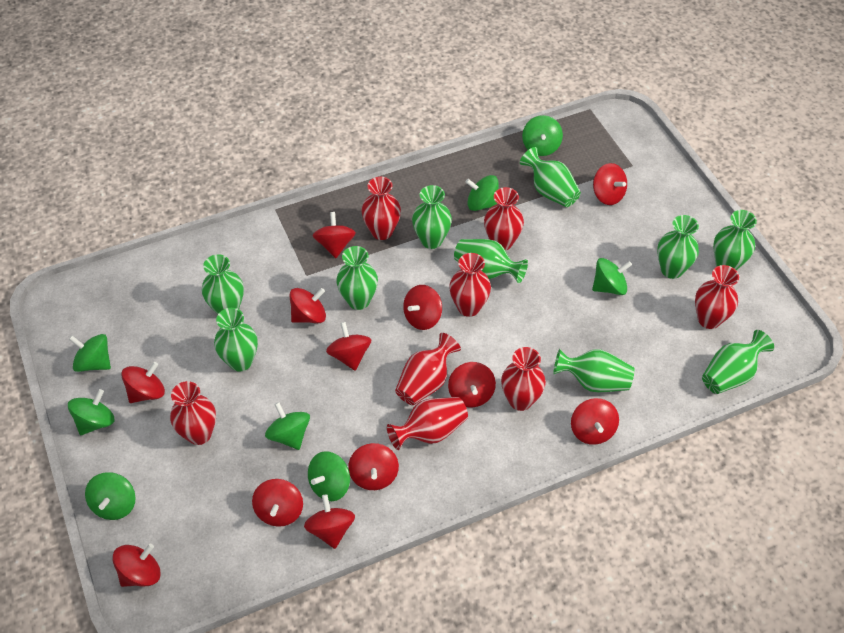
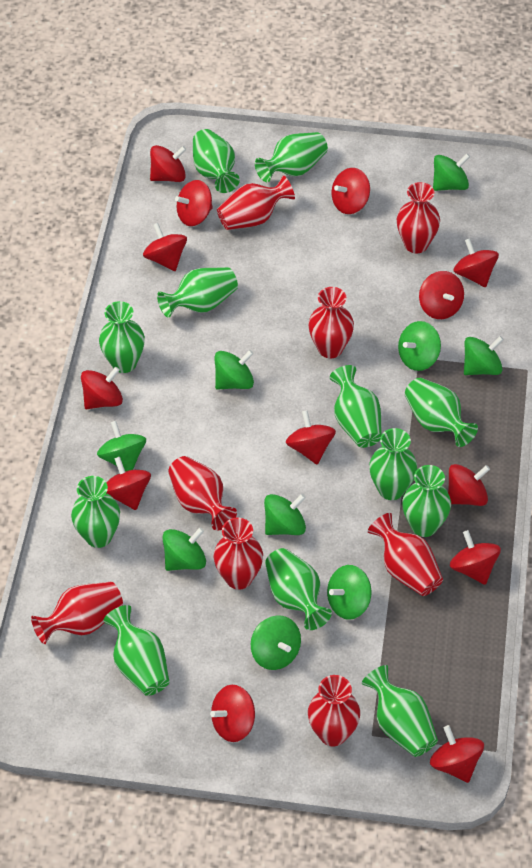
green spinning top: 8 -> 9
green vase: 10 -> 12
red spinning top: 12 -> 13

